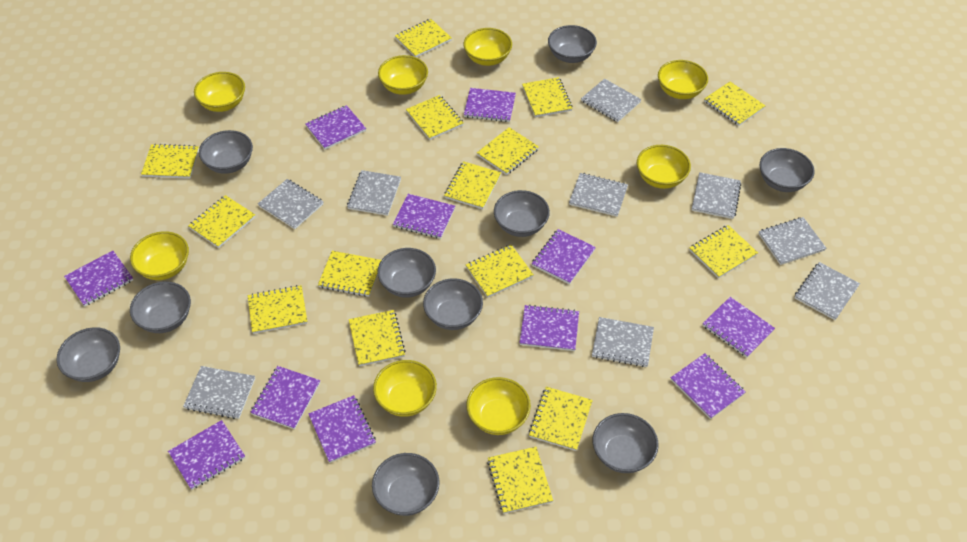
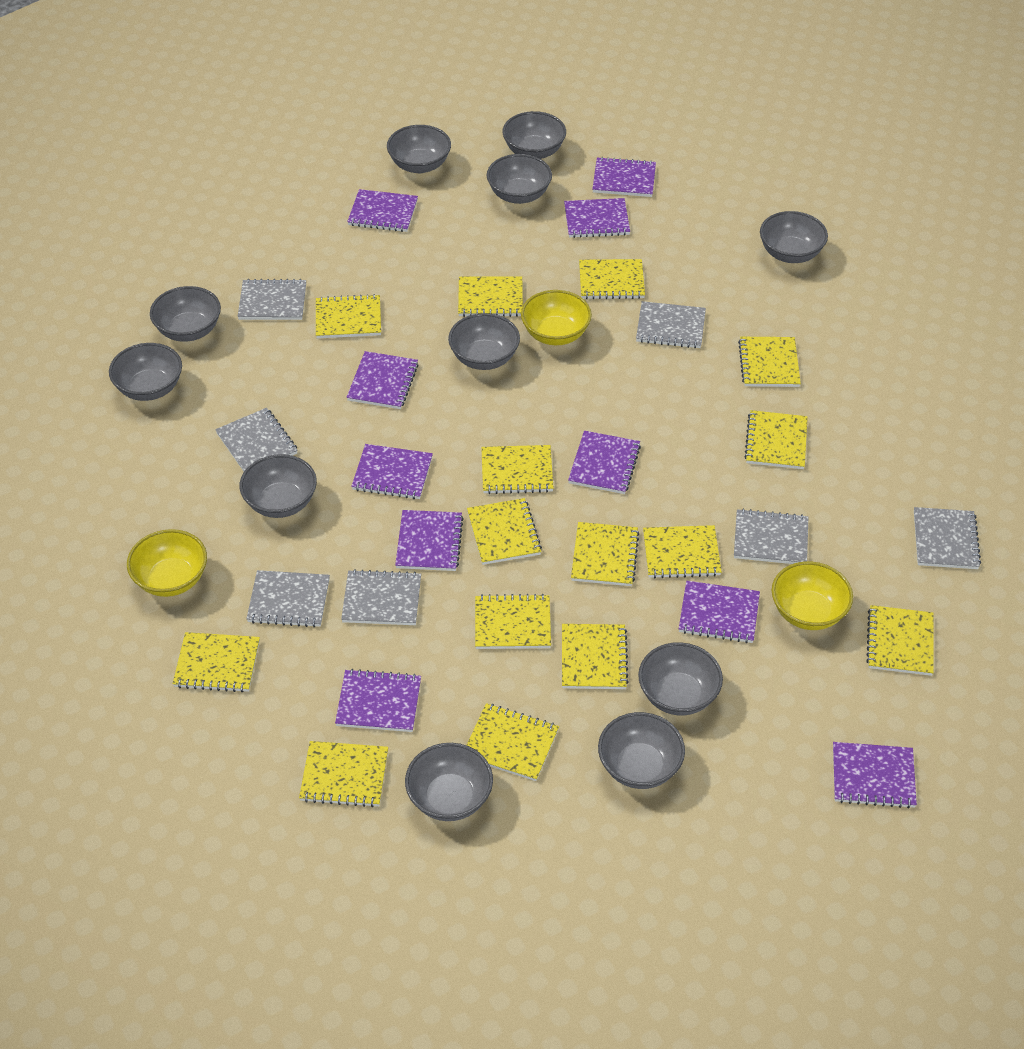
grey bowl: 10 -> 11
grey notebook: 9 -> 7
purple notebook: 11 -> 10
yellow bowl: 8 -> 3

